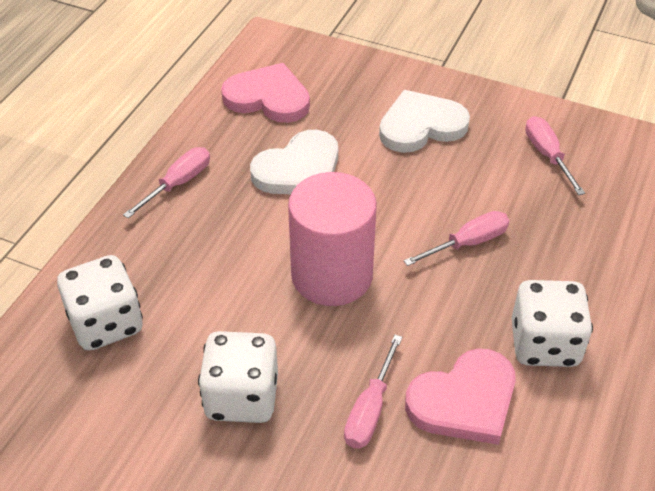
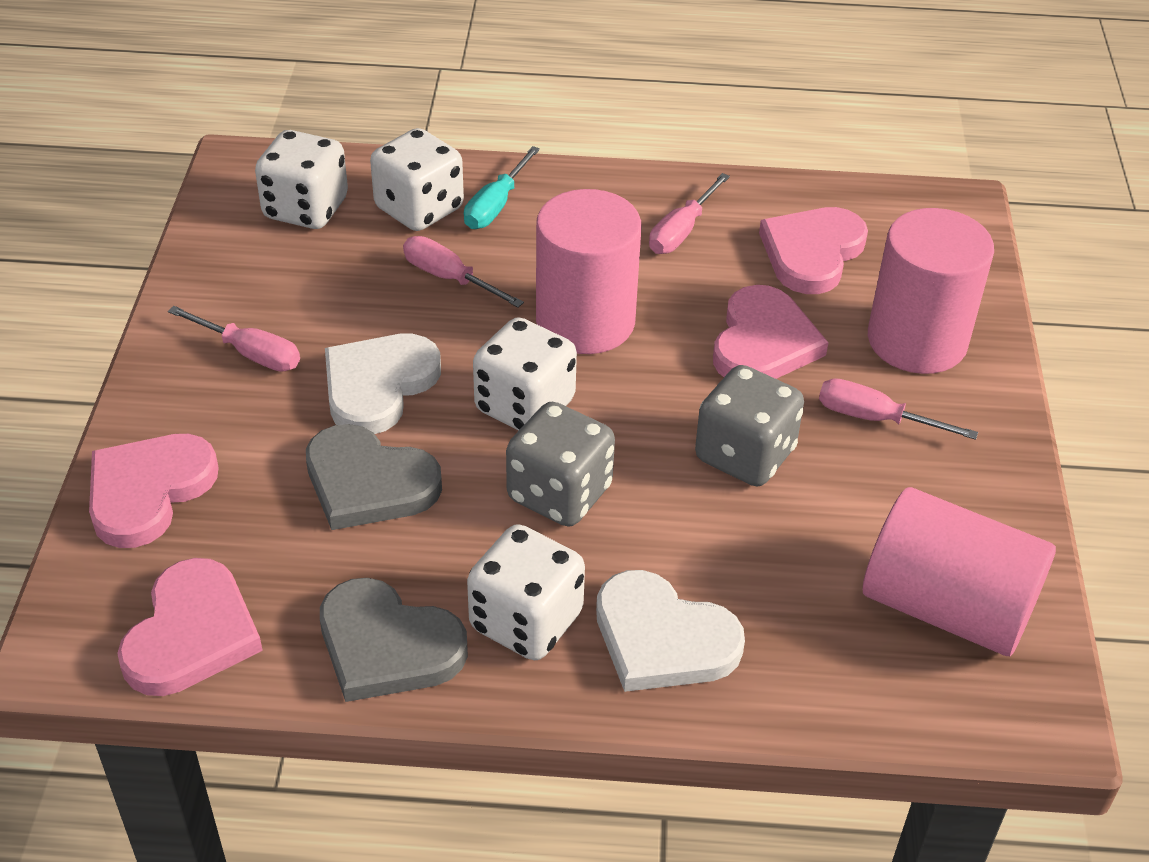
grey dice: 0 -> 2
grey heart: 0 -> 2
pink cylinder: 1 -> 3
pink heart: 2 -> 4
turquoise screwdriver: 0 -> 1
white dice: 3 -> 4

